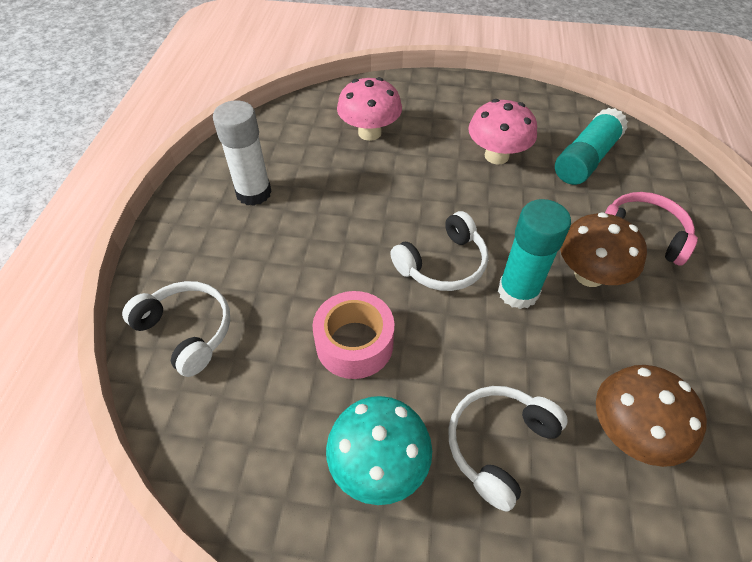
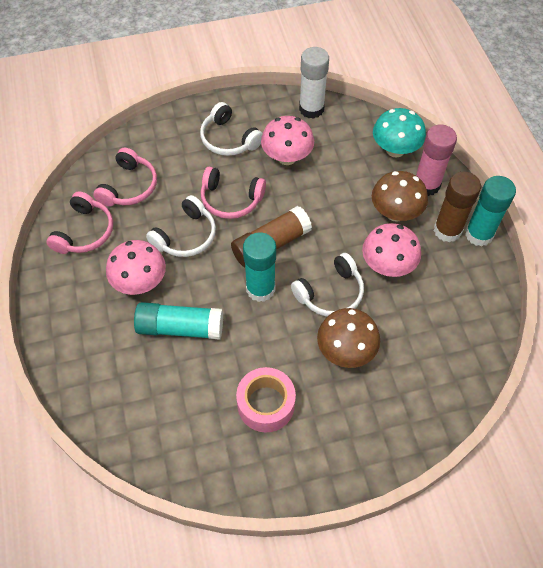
brown glue stick: 0 -> 2
pink glue stick: 0 -> 1
pink headphones: 1 -> 3
pink mushroom: 2 -> 3
turquoise glue stick: 2 -> 3

